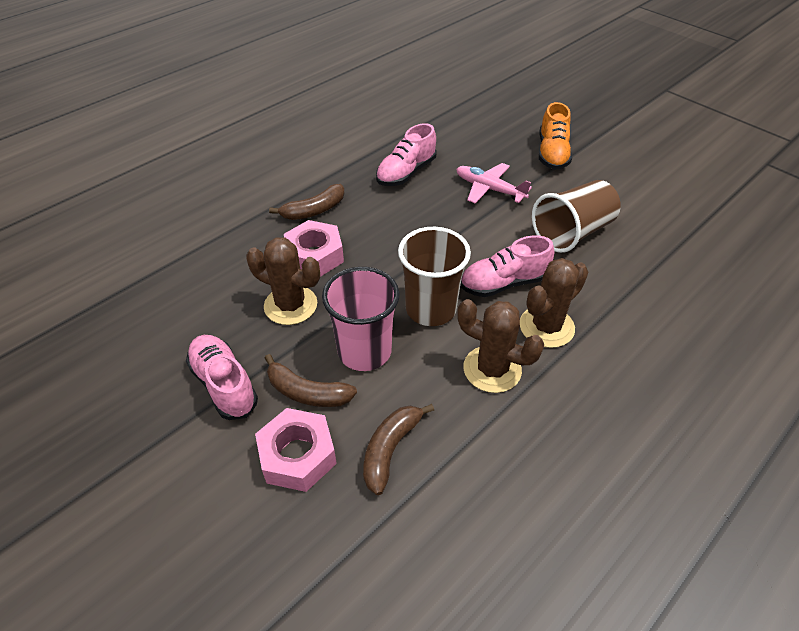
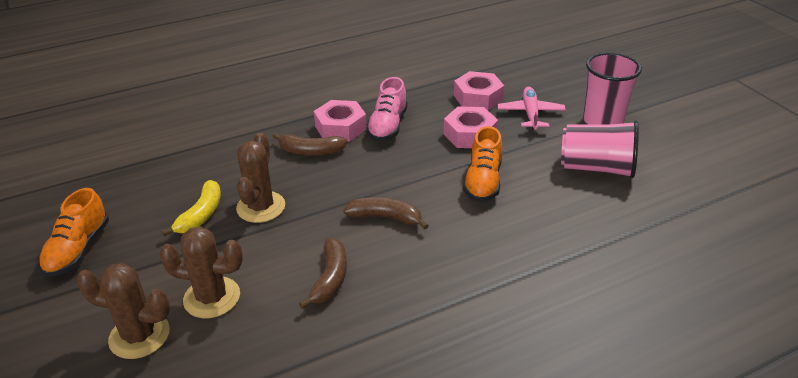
brown cup: 2 -> 0
orange shoe: 1 -> 2
pink cup: 1 -> 2
pink nut: 2 -> 3
pink shoe: 3 -> 1
yellow banana: 0 -> 1

